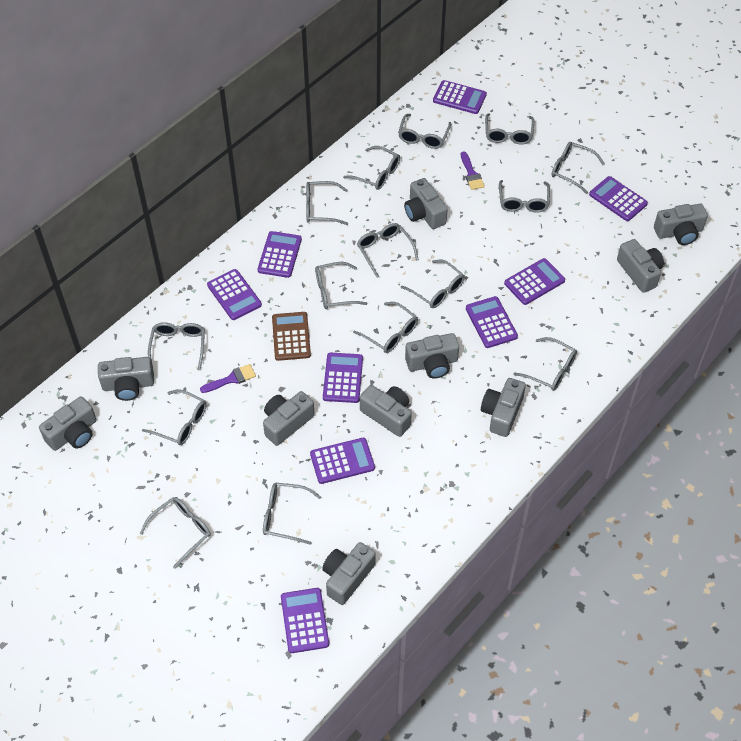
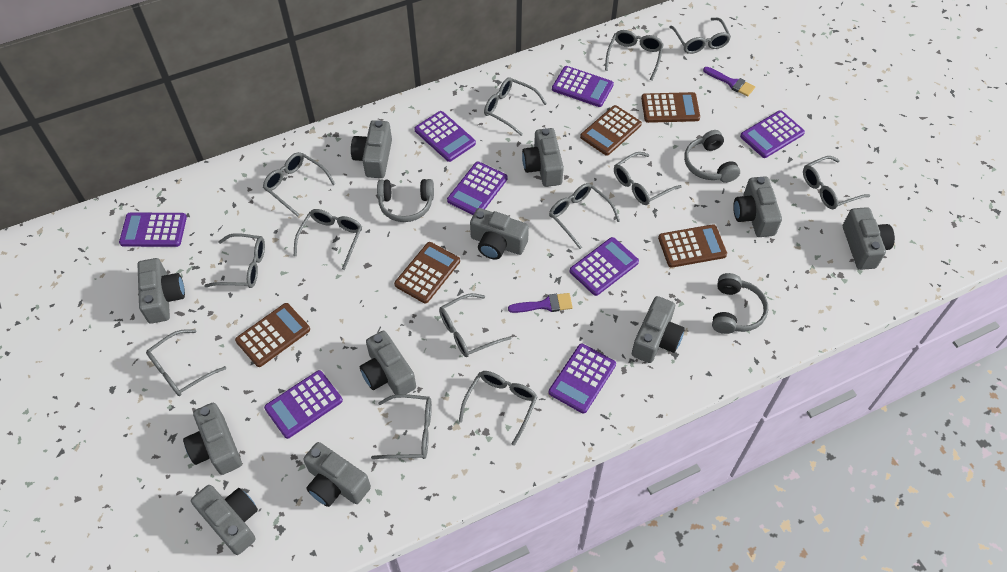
brown calculator: 1 -> 5
grey camera: 10 -> 11
grey glasses: 15 -> 13
grey headphones: 0 -> 3
purple calculator: 9 -> 8

